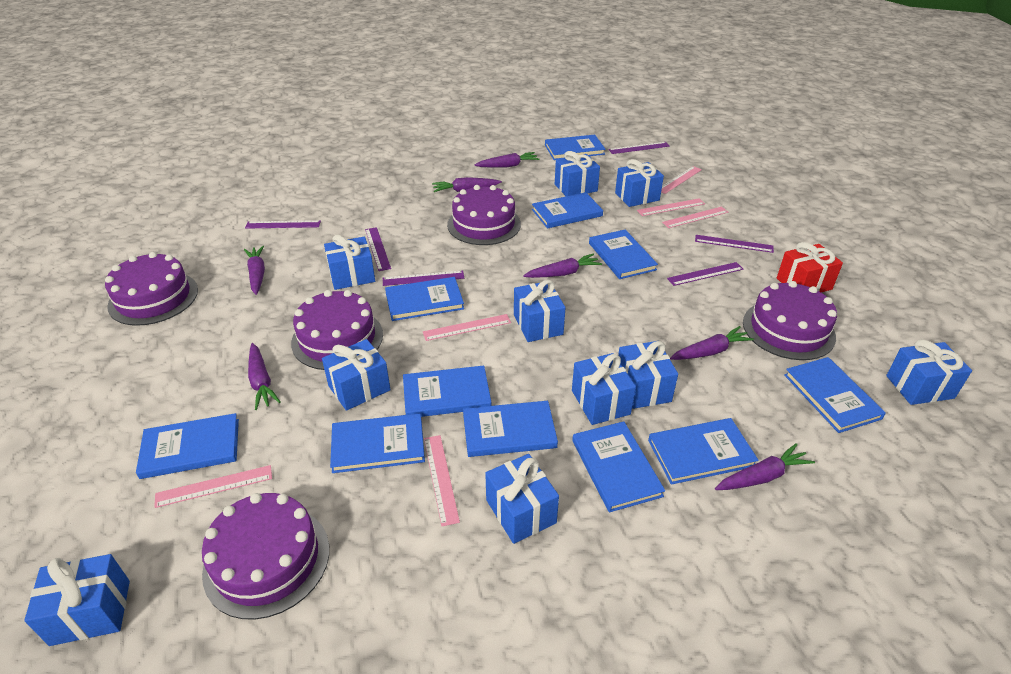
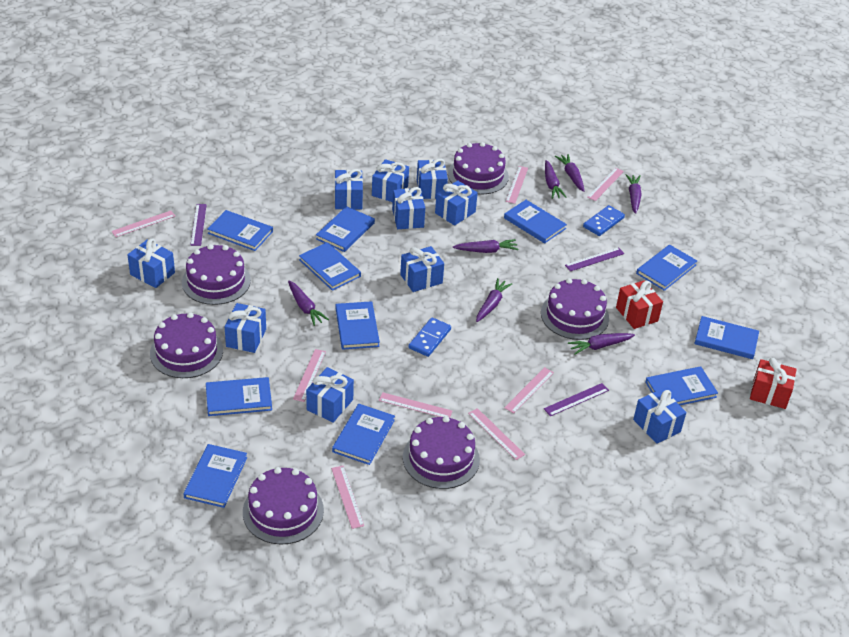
blue domino: 0 -> 2
pink ruler: 6 -> 8
purple cake: 5 -> 6
purple ruler: 6 -> 3
red gift: 1 -> 2

